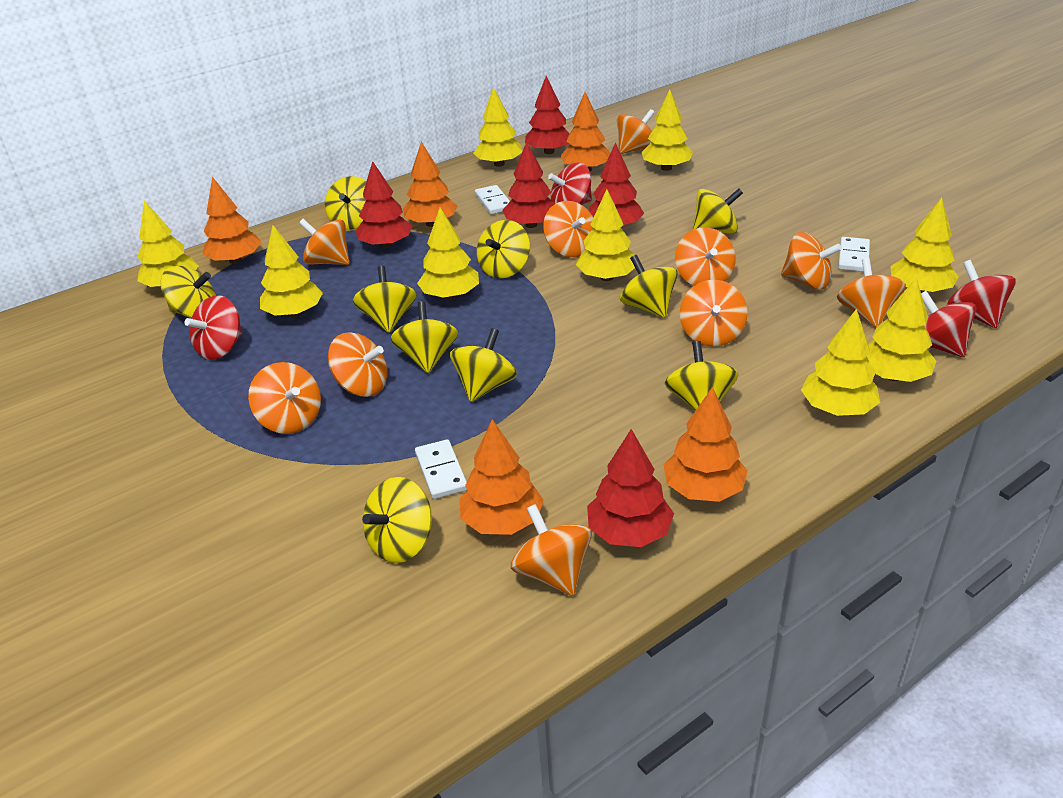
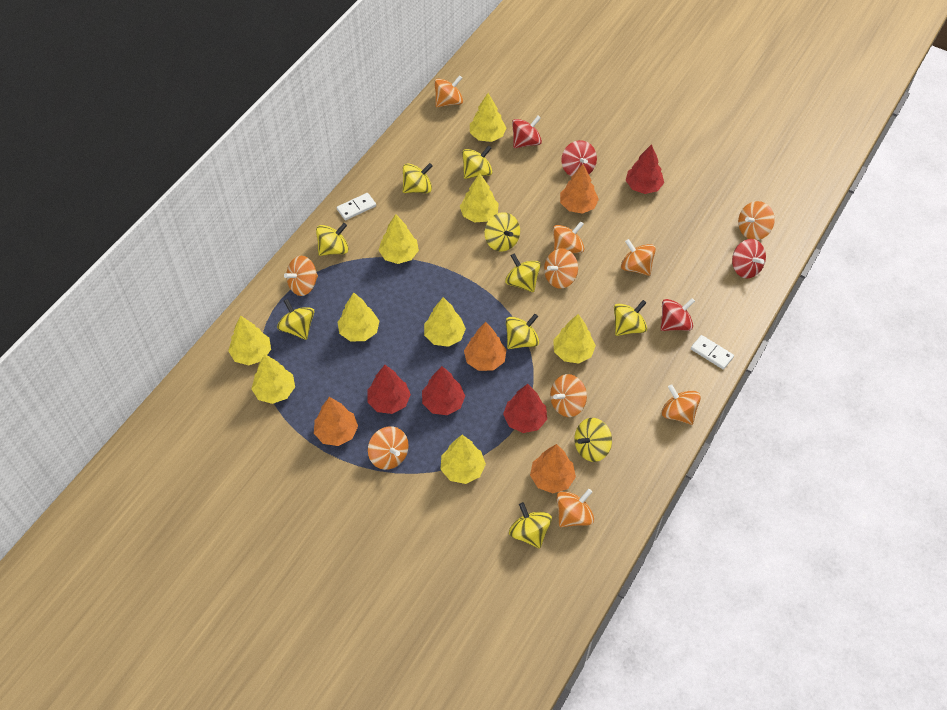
orange tree: 5 -> 4
red tree: 5 -> 4
white domino: 3 -> 2

